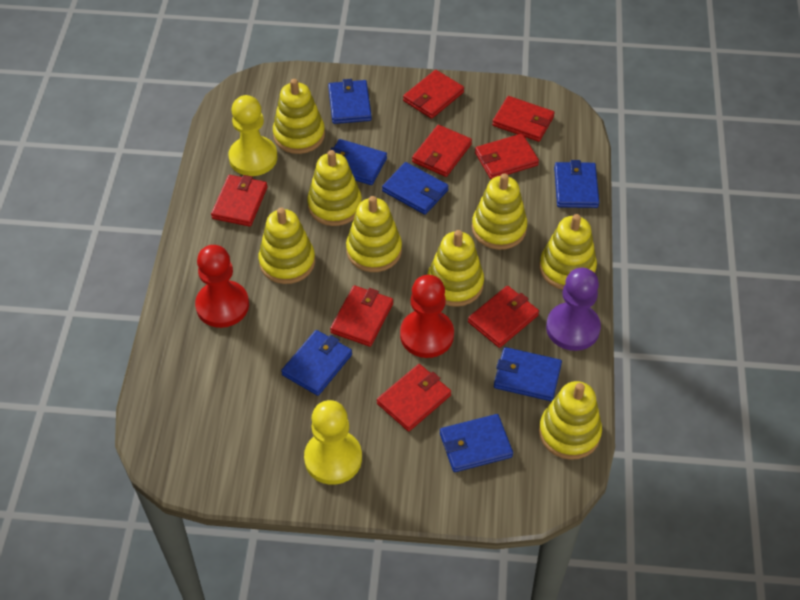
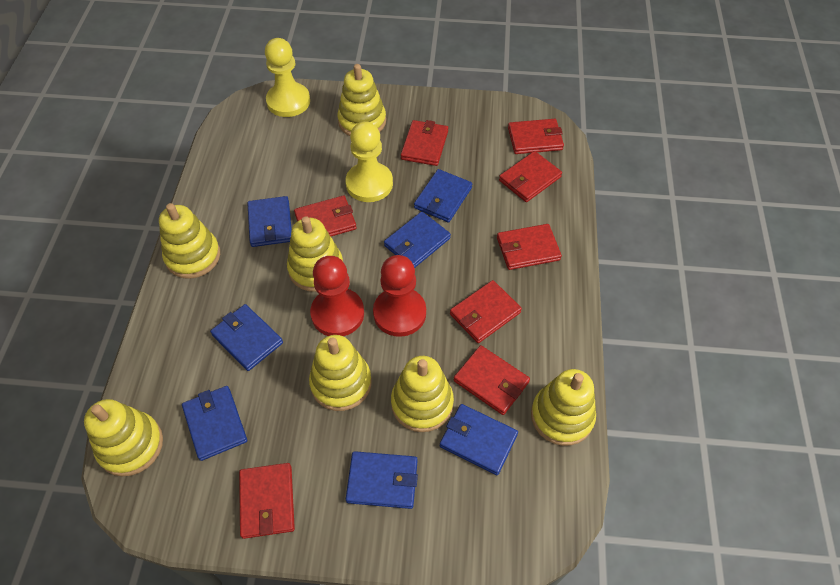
purple pawn: 1 -> 0
yellow stacking toy: 8 -> 7

